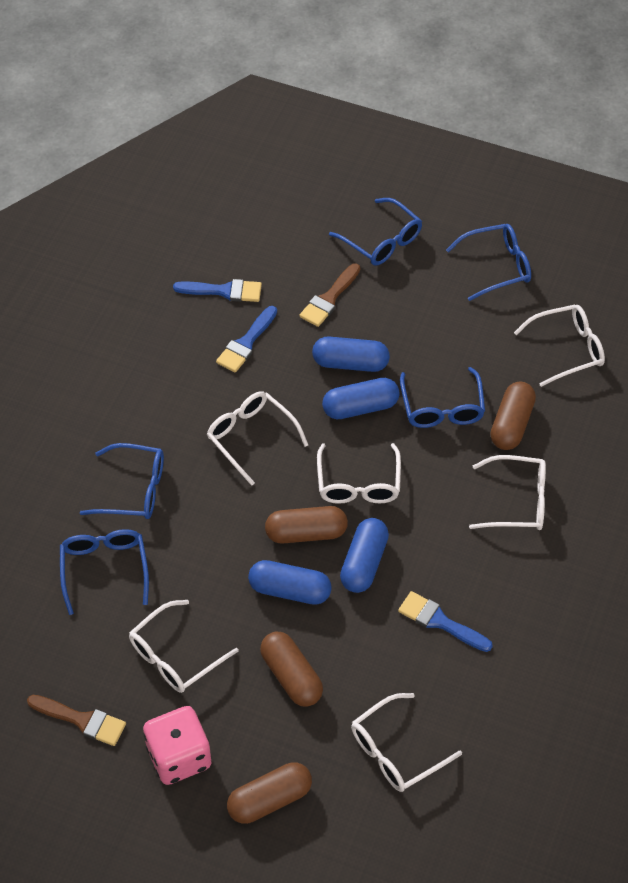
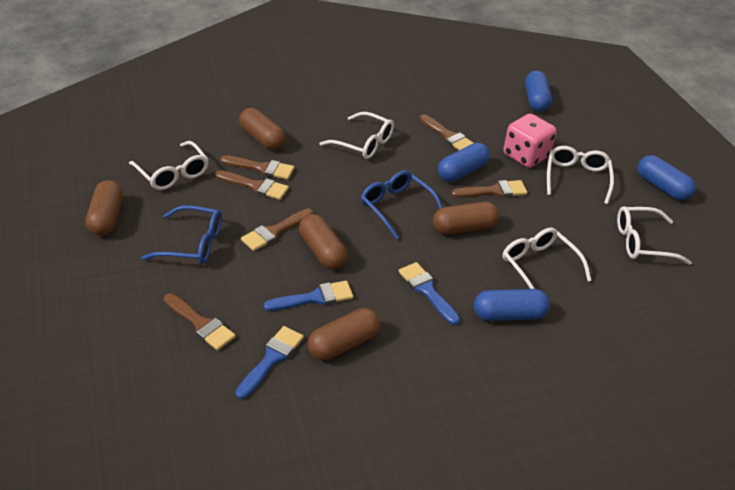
blue glasses: 5 -> 2
brown brush: 2 -> 6
brown capsule: 4 -> 5
white glasses: 6 -> 5

